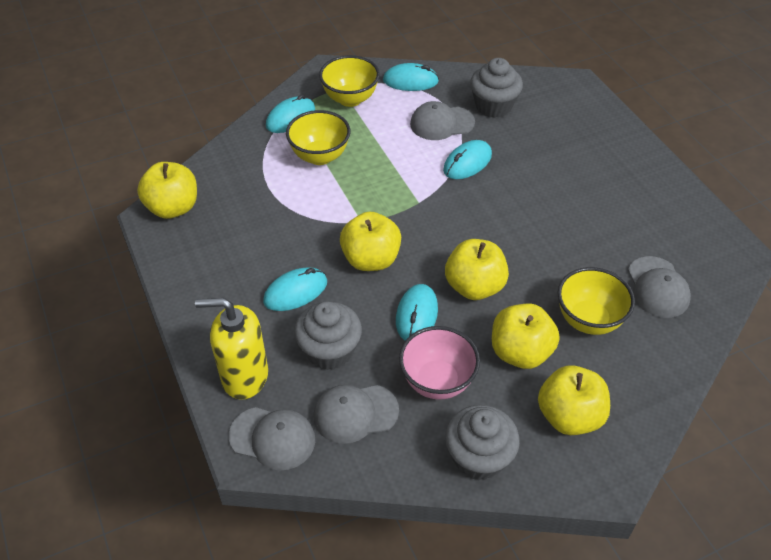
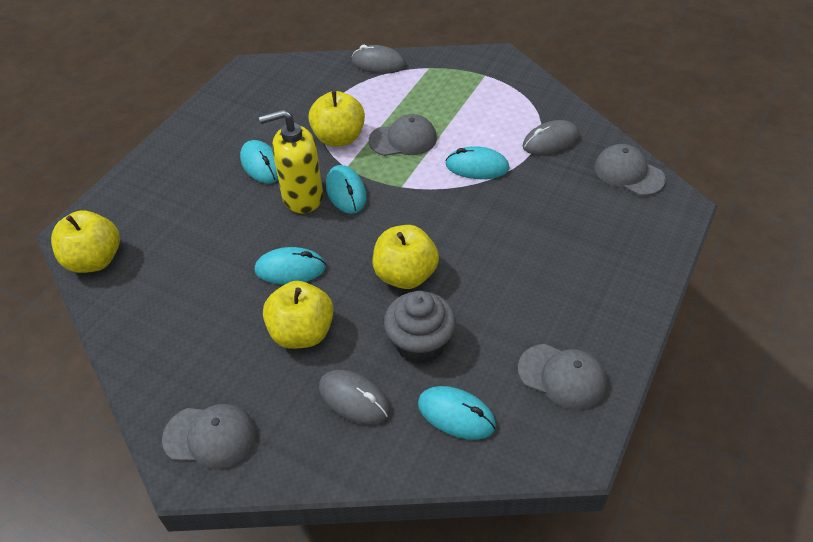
grey cupcake: 3 -> 1
grey mouse: 0 -> 3
pink bowl: 1 -> 0
yellow apple: 5 -> 4
yellow bowl: 3 -> 0

